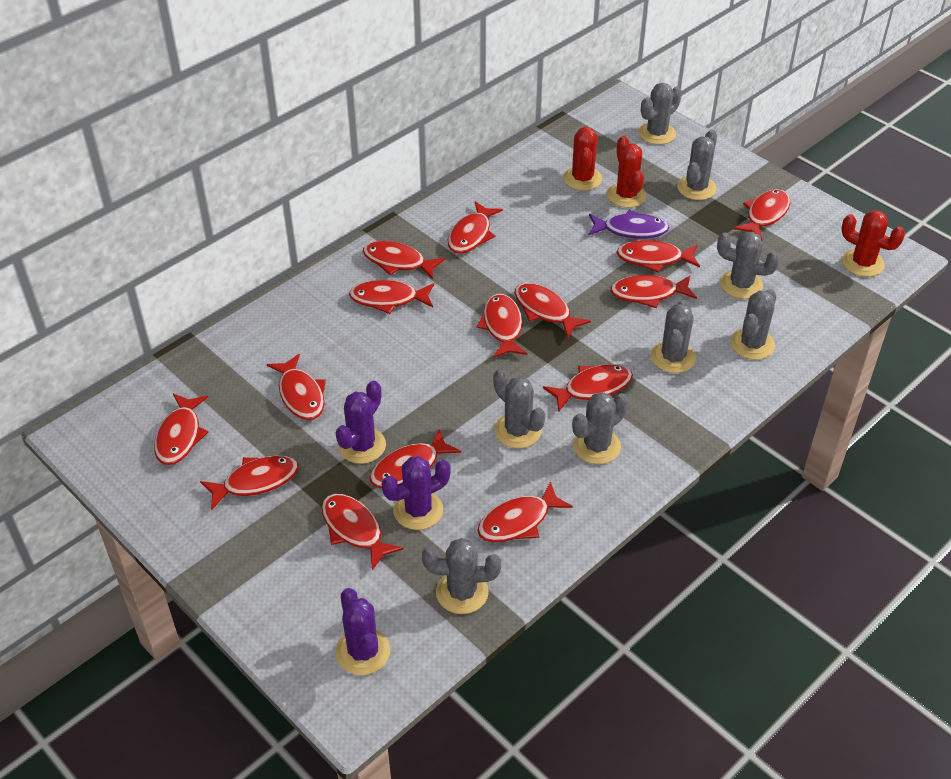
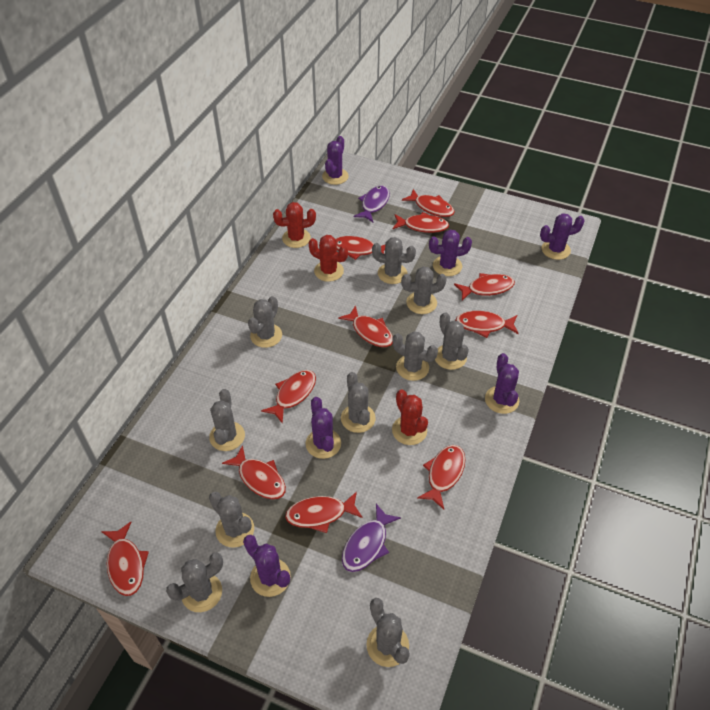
grey cactus: 8 -> 10
purple cactus: 3 -> 6
purple fish: 1 -> 2
red fish: 15 -> 11

